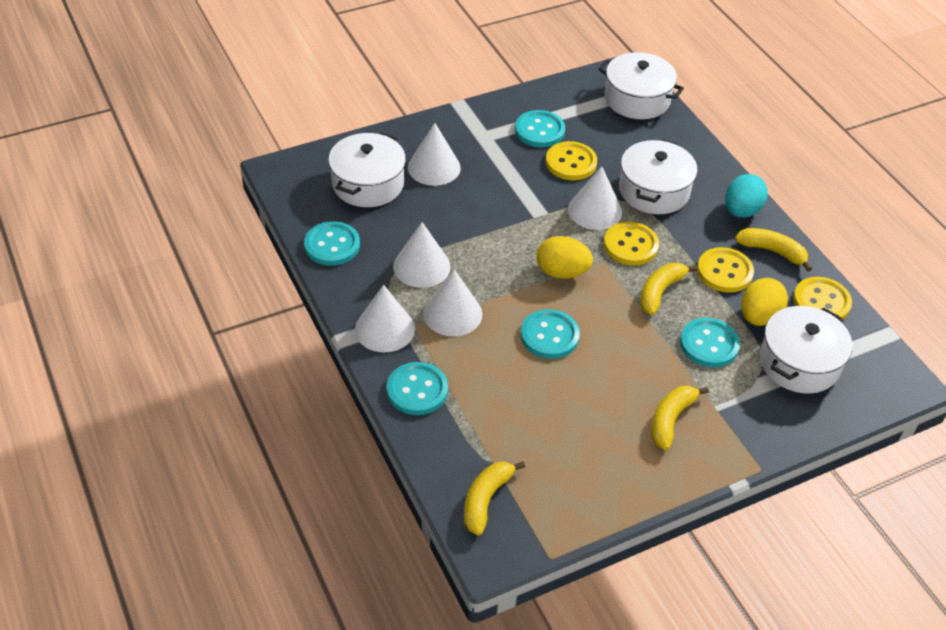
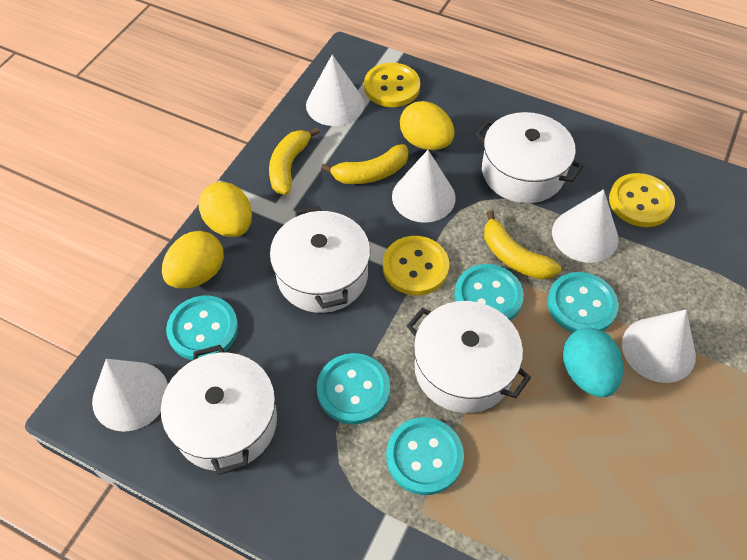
yellow banana: 4 -> 3
yellow button: 4 -> 3
yellow egg: 2 -> 3

